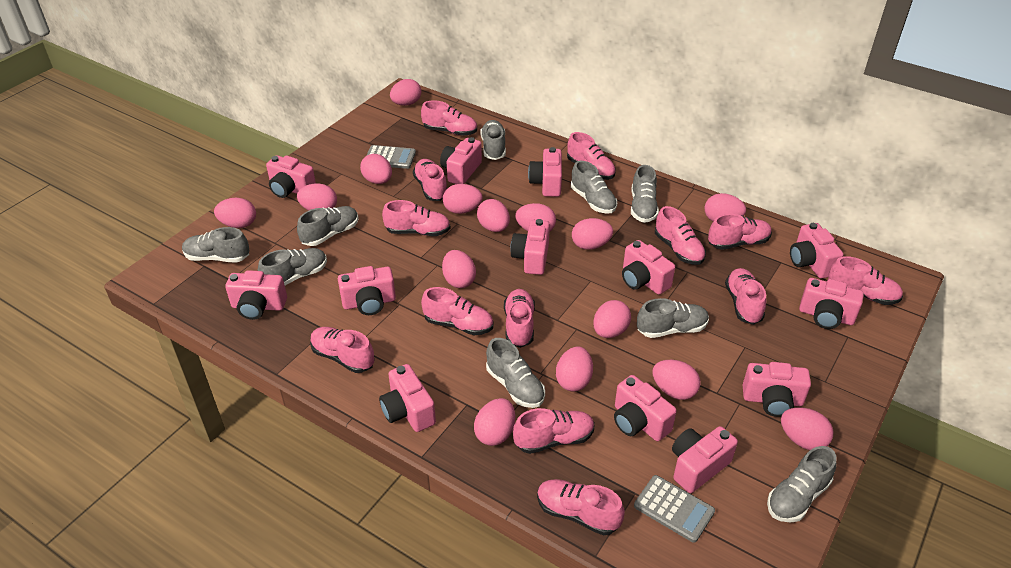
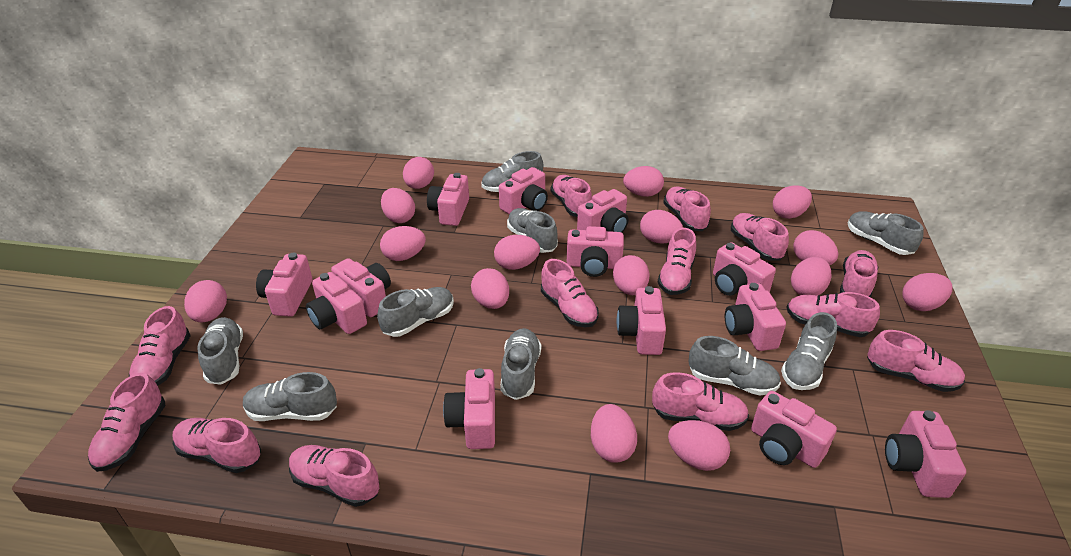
grey calculator: 2 -> 0

